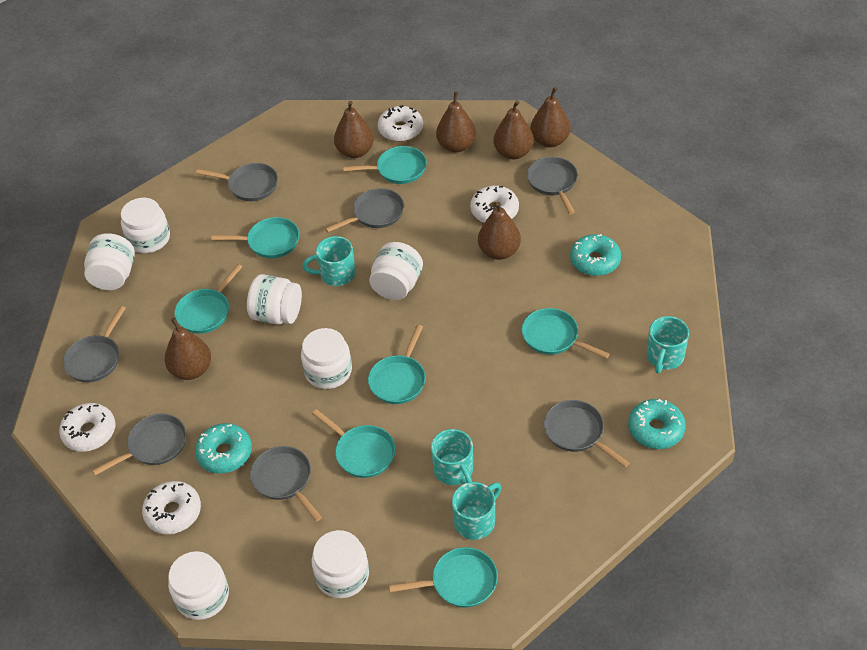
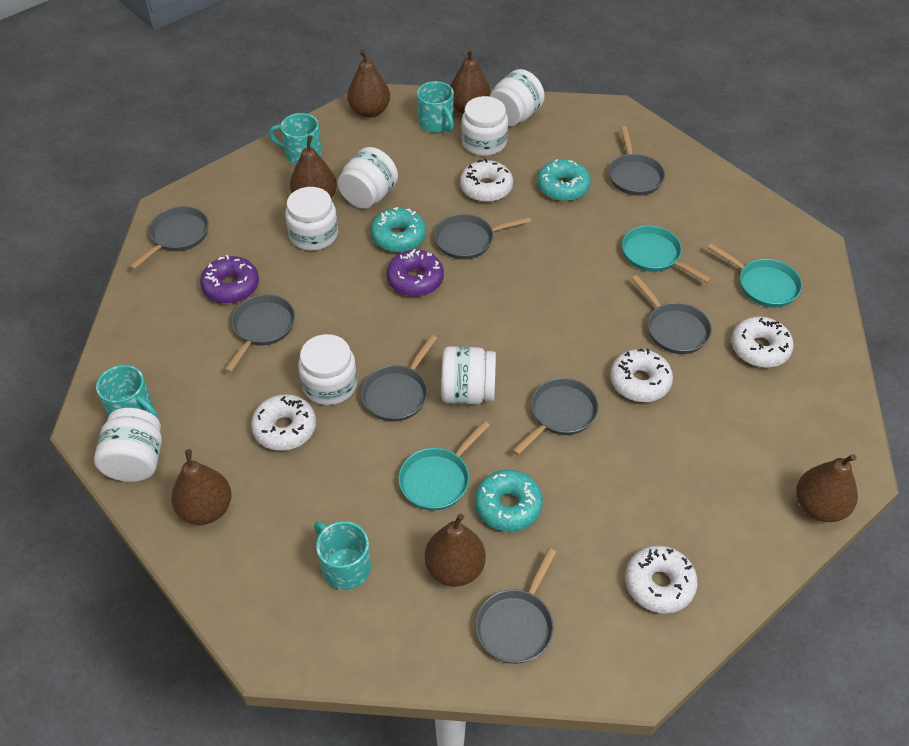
grey pan: 7 -> 8
purple donut: 0 -> 2
turquoise pan: 7 -> 3
white donut: 4 -> 5

